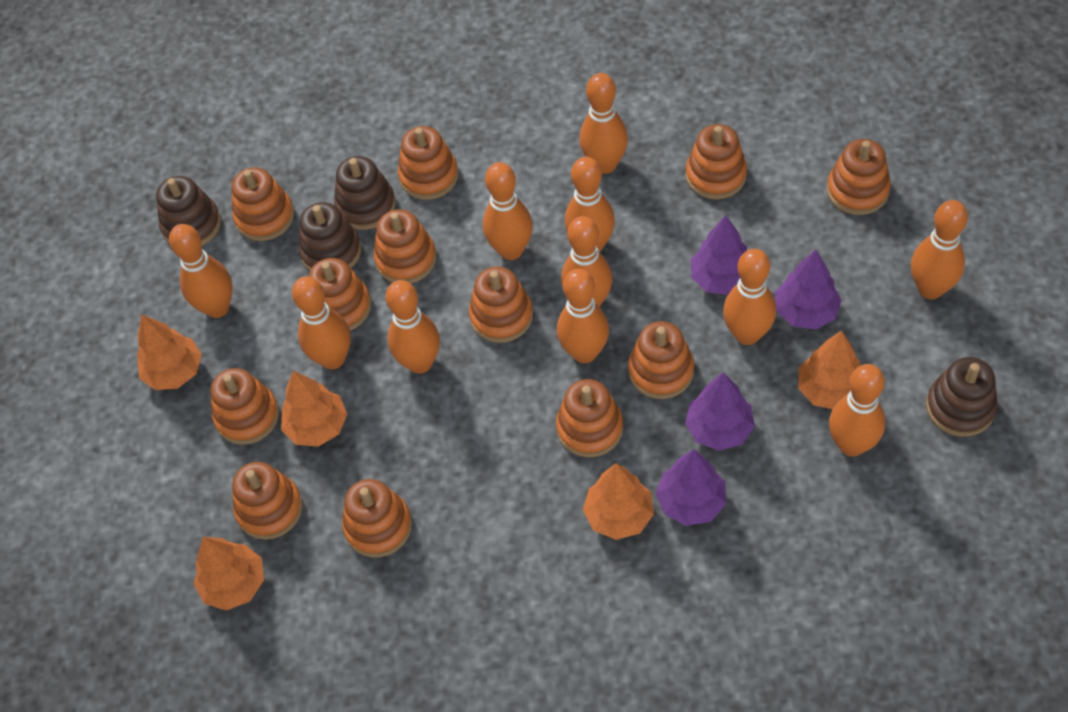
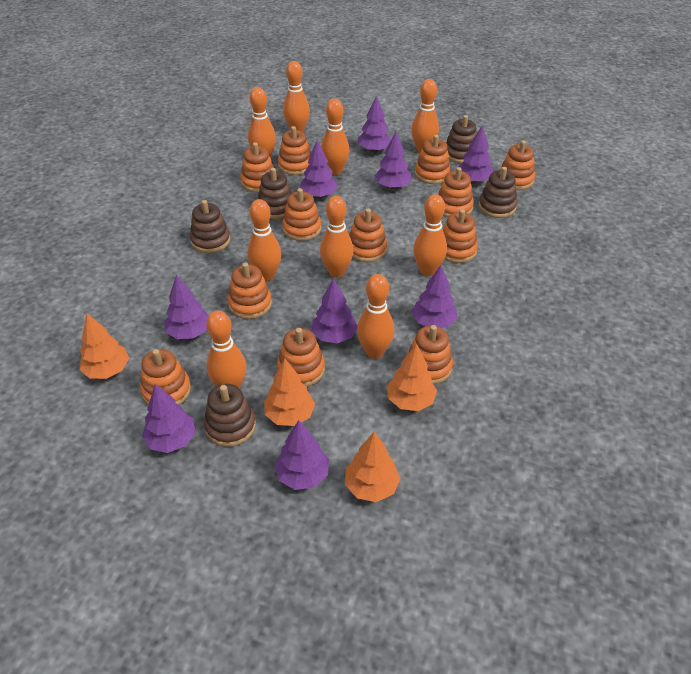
brown stacking toy: 4 -> 5
orange bowling pin: 11 -> 9
orange tree: 5 -> 4
purple tree: 4 -> 9

